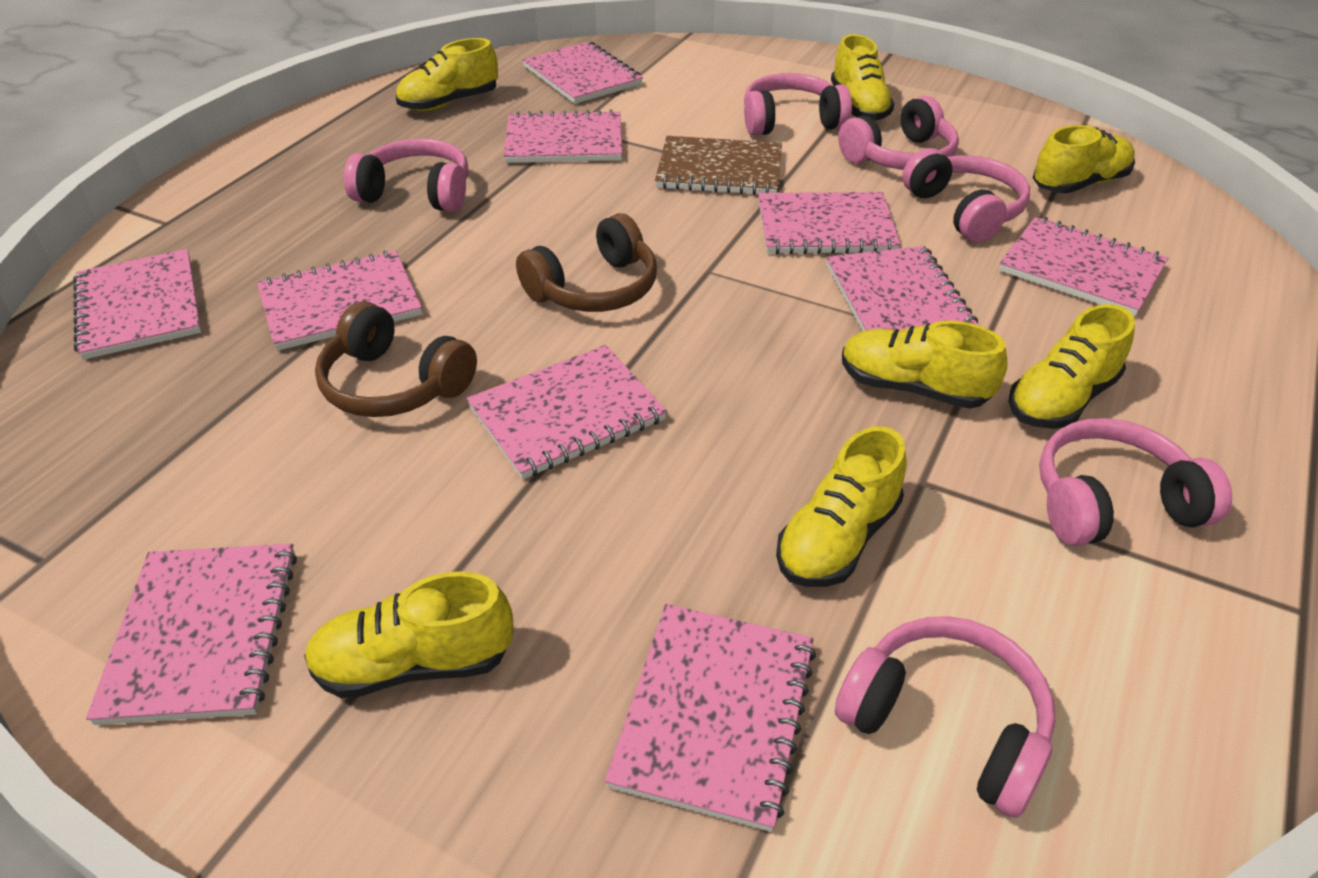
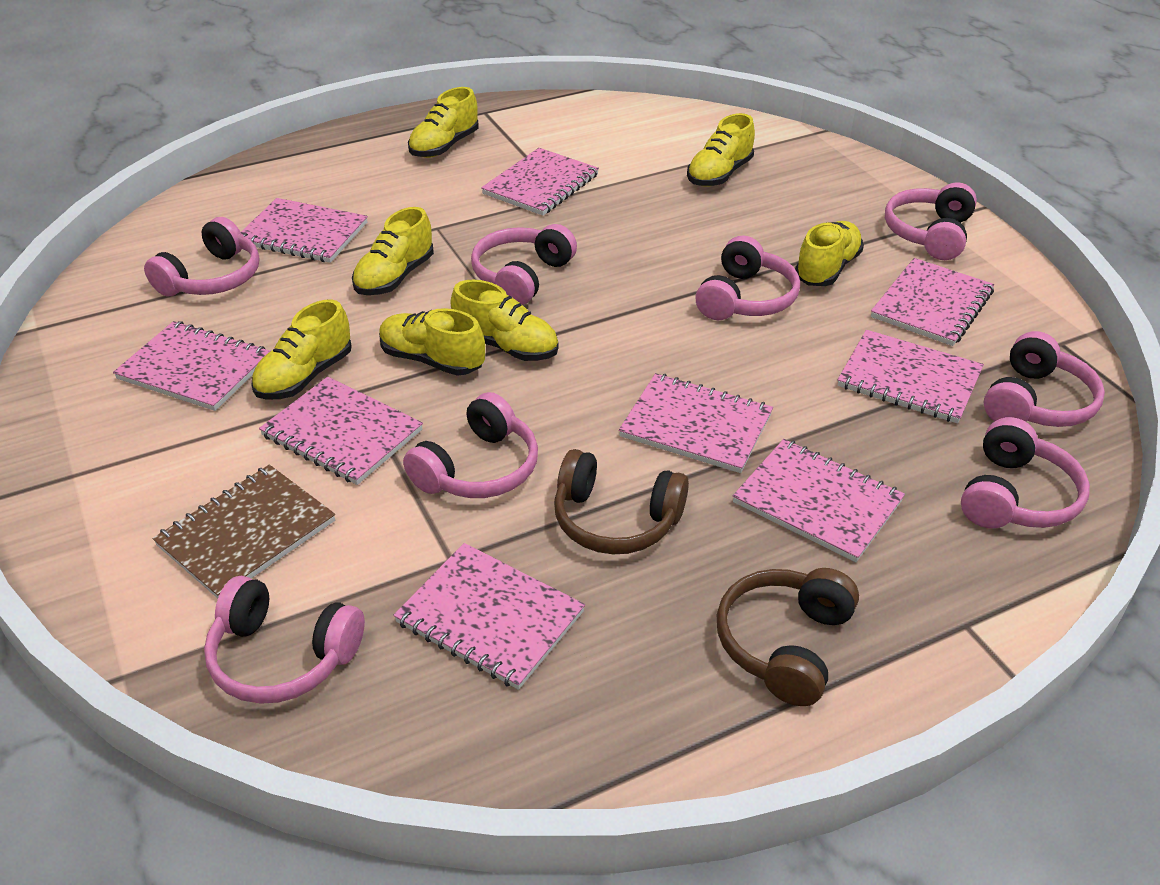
pink headphones: 6 -> 8
pink notebook: 10 -> 9

